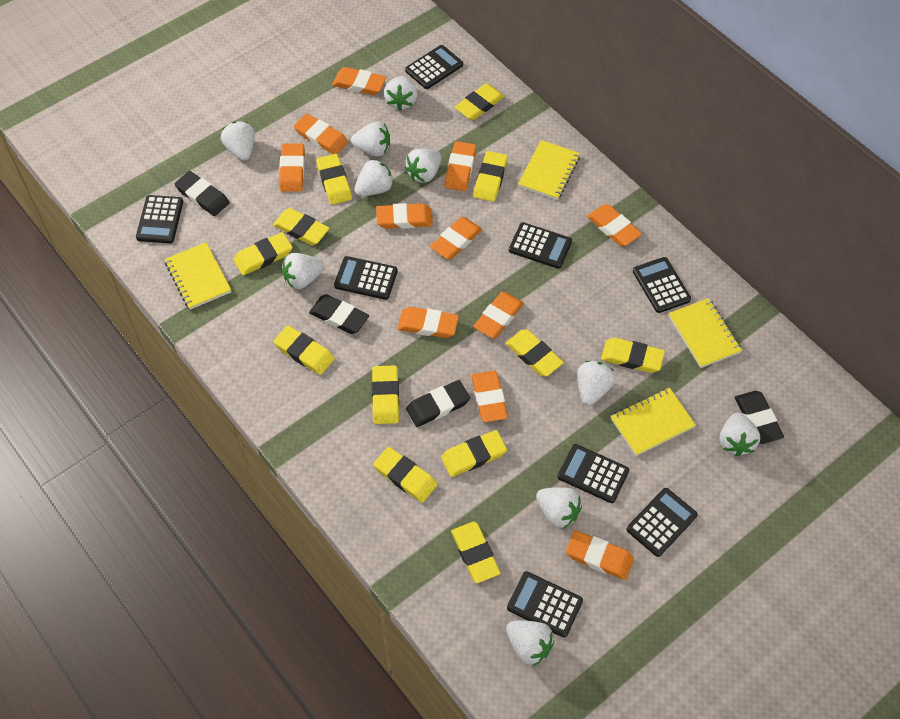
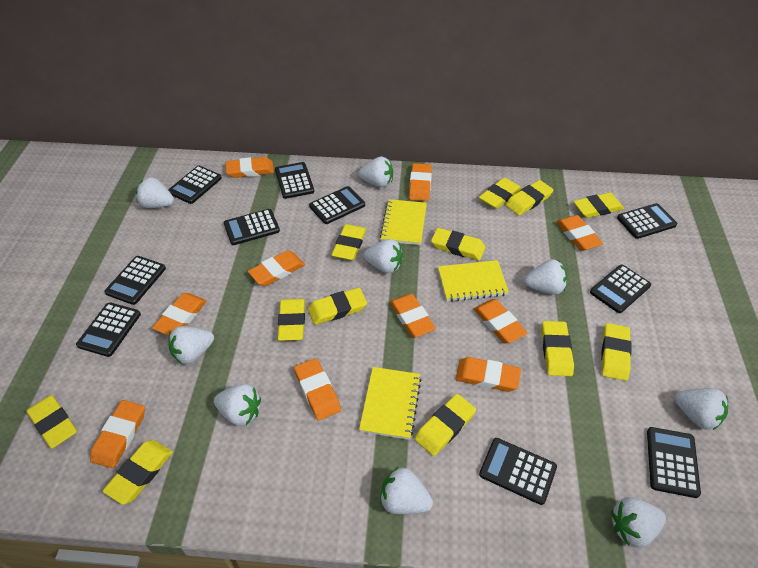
black calculator: 8 -> 10
black eraser: 4 -> 0
orange eraser: 11 -> 10
white strawberry: 10 -> 9
yellow notebook: 4 -> 3

